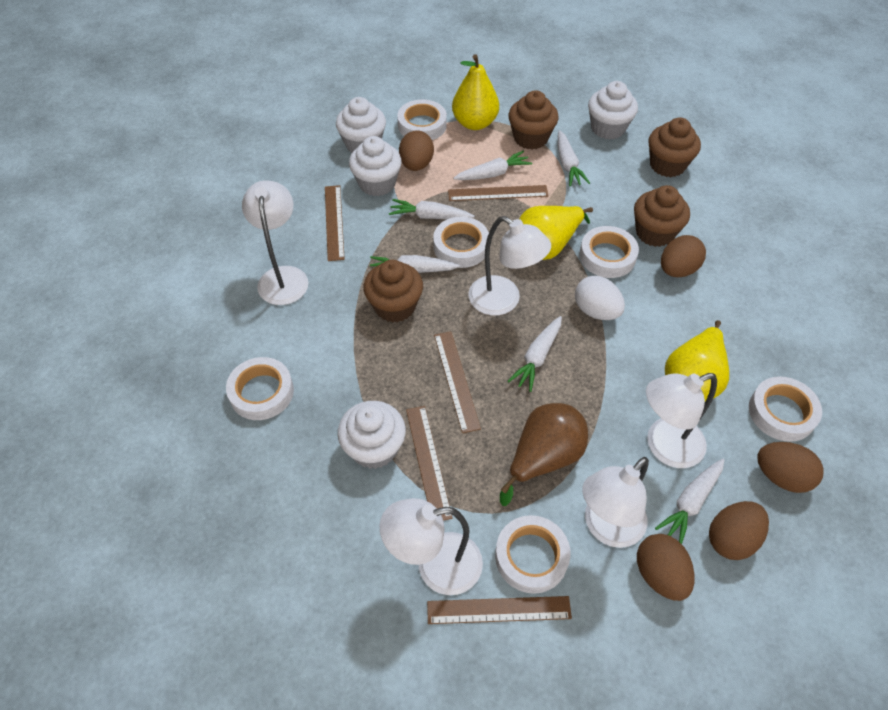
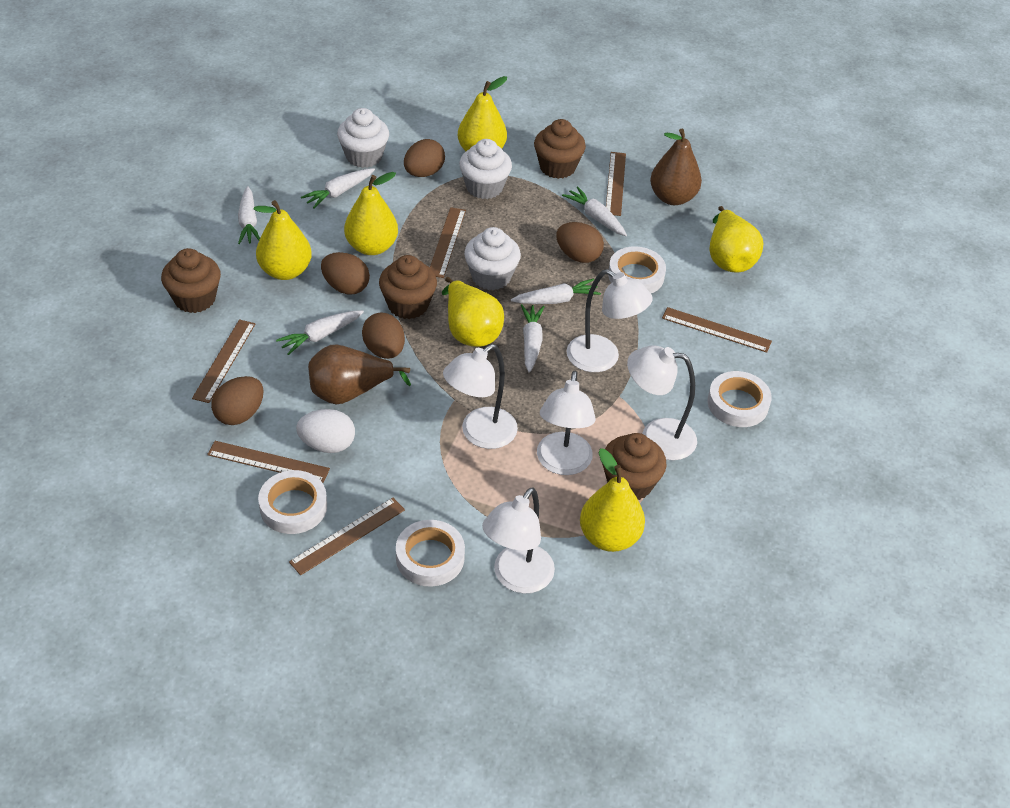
brown pear: 1 -> 2
brown ruler: 5 -> 6
white cupcake: 4 -> 3
white tape: 6 -> 4
yellow pear: 3 -> 6

